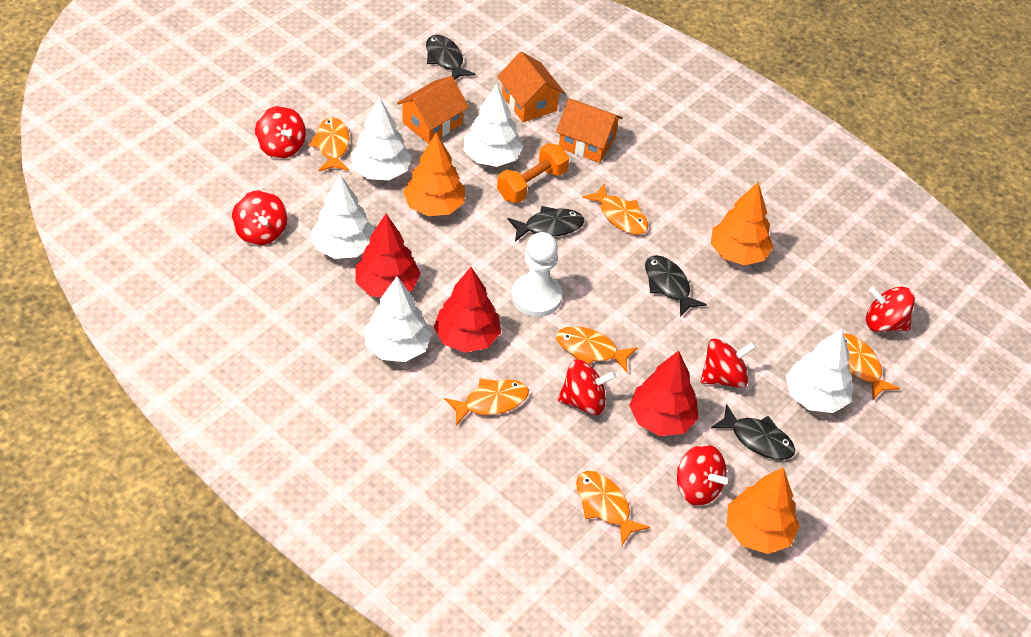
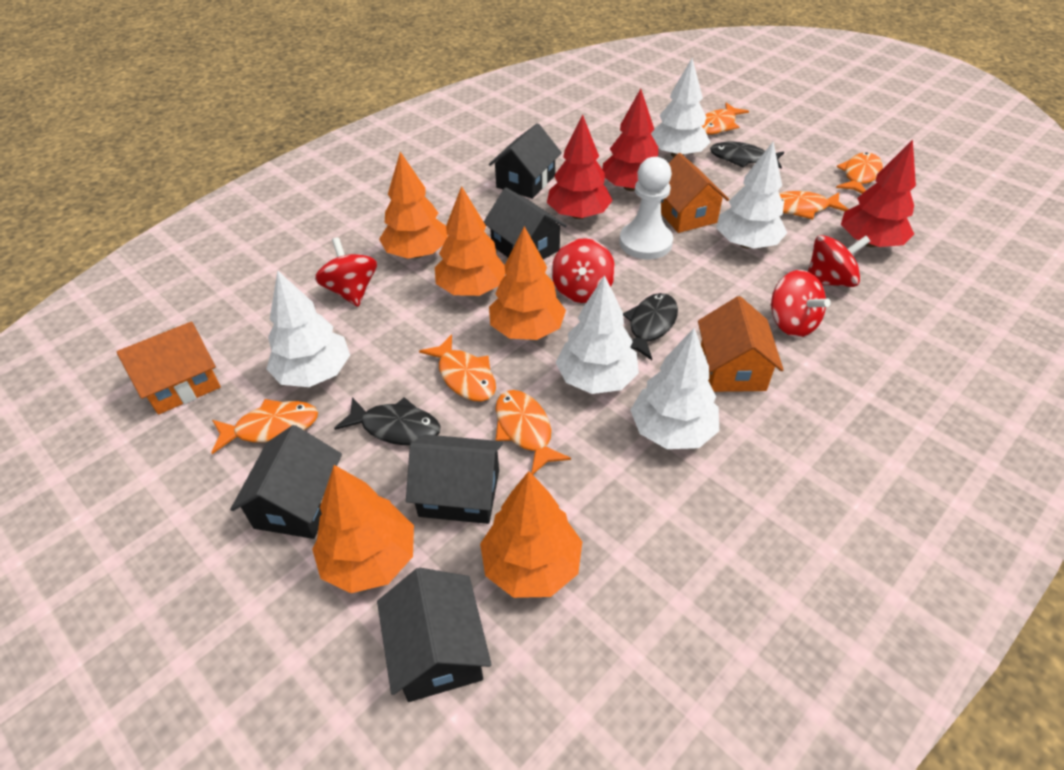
black fish: 4 -> 3
black house: 0 -> 5
orange dumbbell: 1 -> 0
orange tree: 3 -> 5
red spinning top: 6 -> 4

